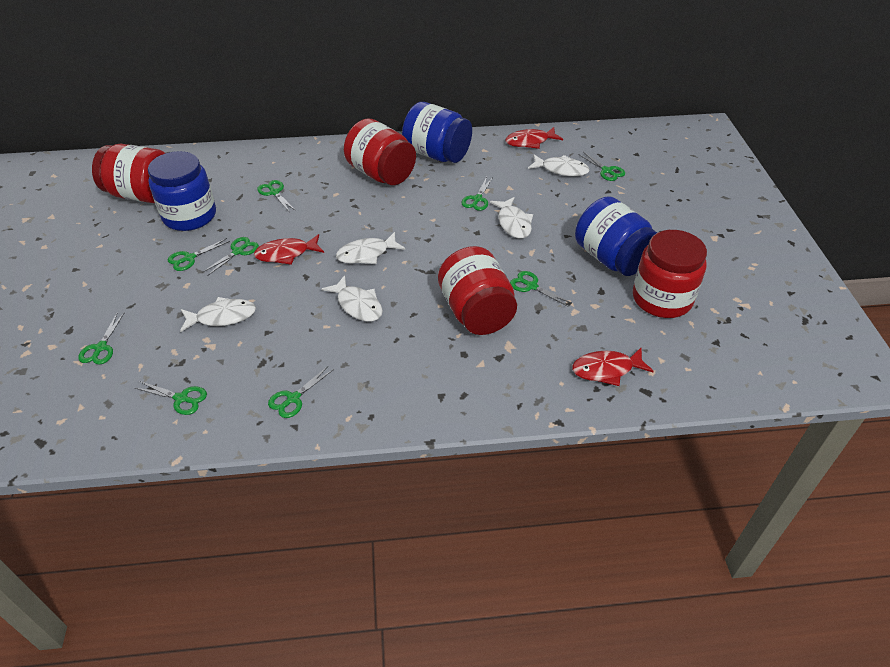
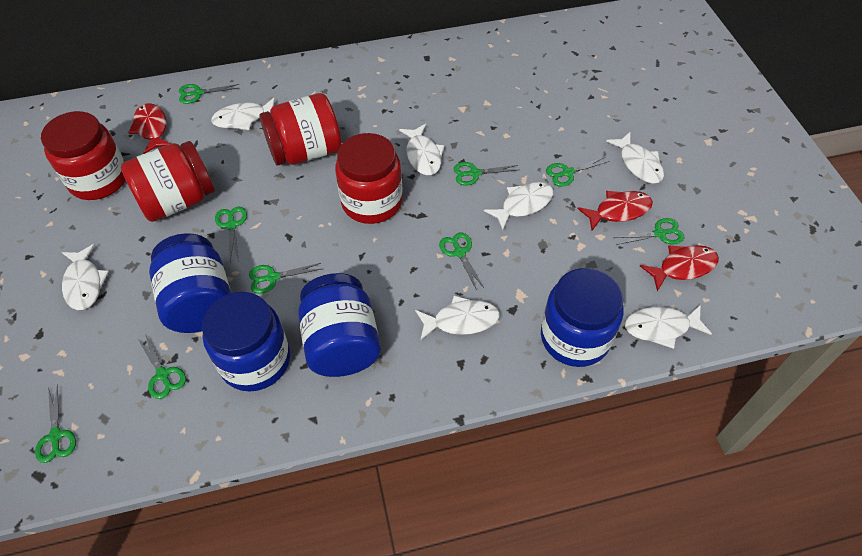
blue jar: 3 -> 4
white fish: 5 -> 7

